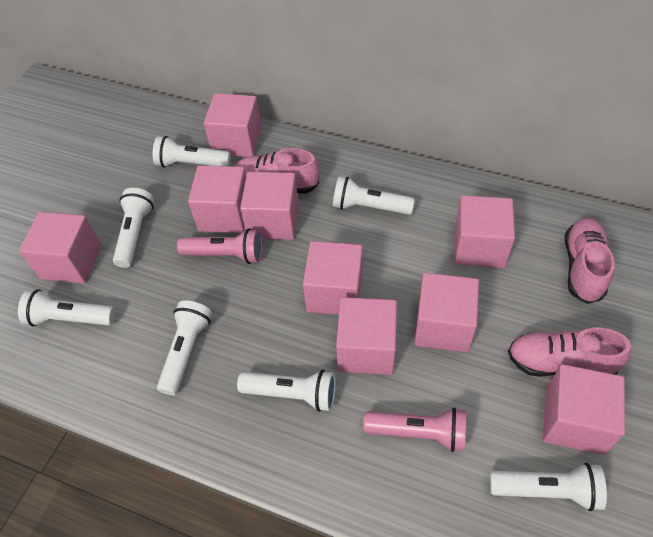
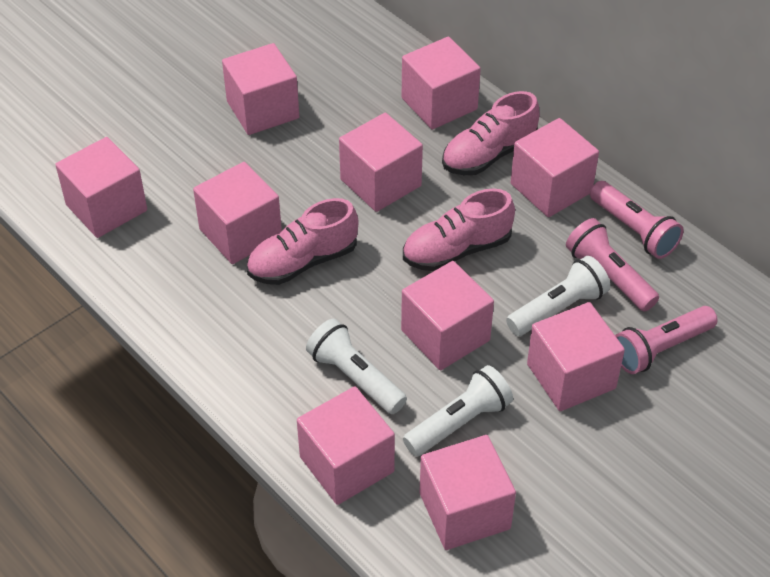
pink cube: 9 -> 10
pink flashlight: 2 -> 3
white flashlight: 7 -> 3

